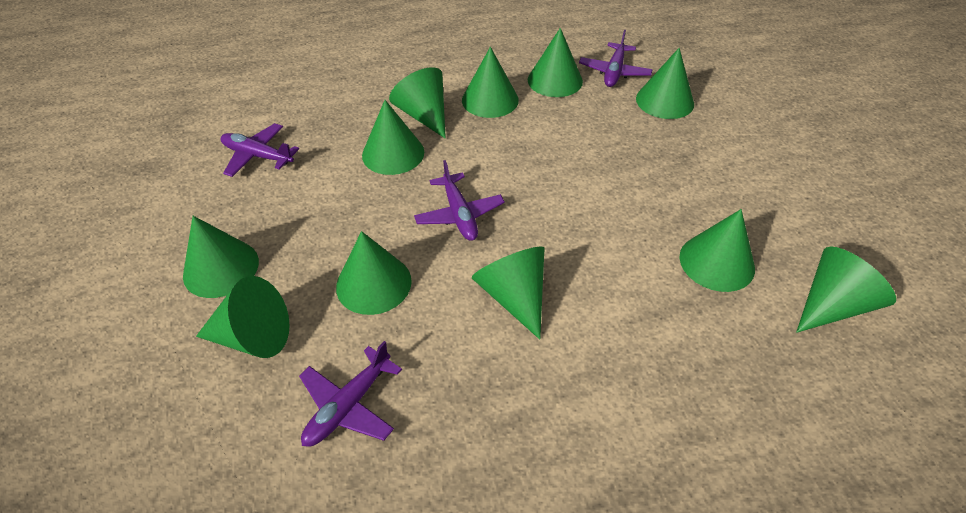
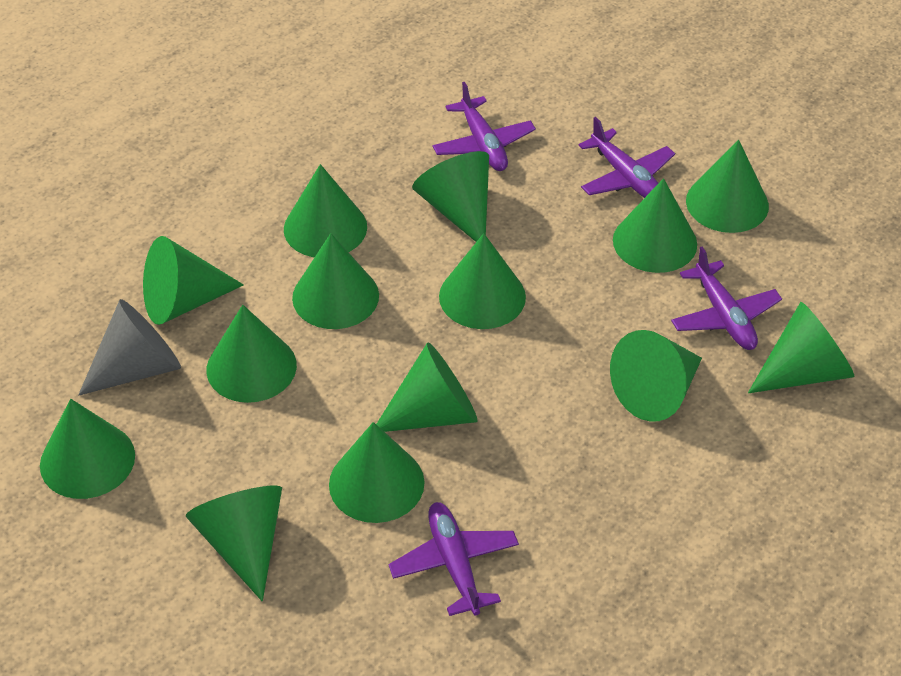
green cone: 11 -> 14
grey cone: 0 -> 1

